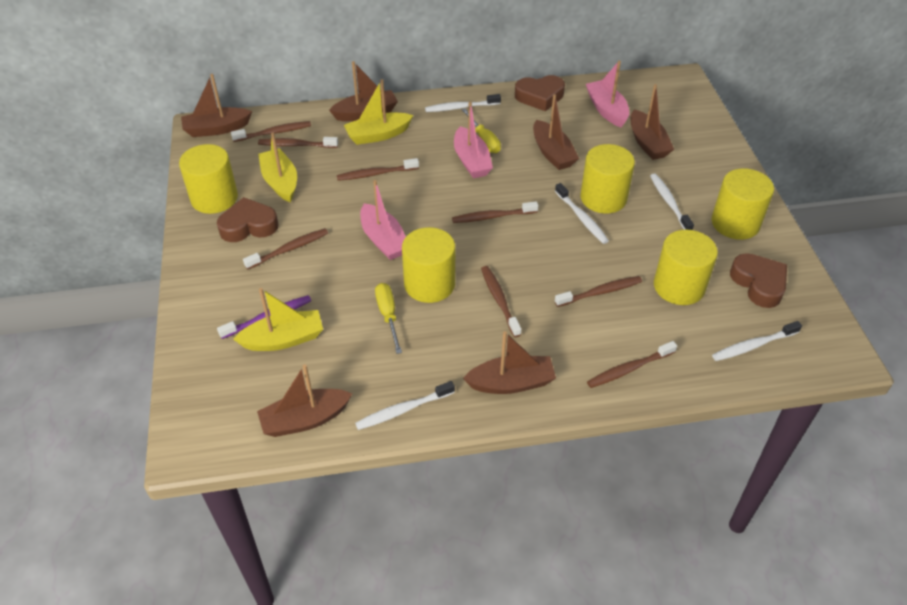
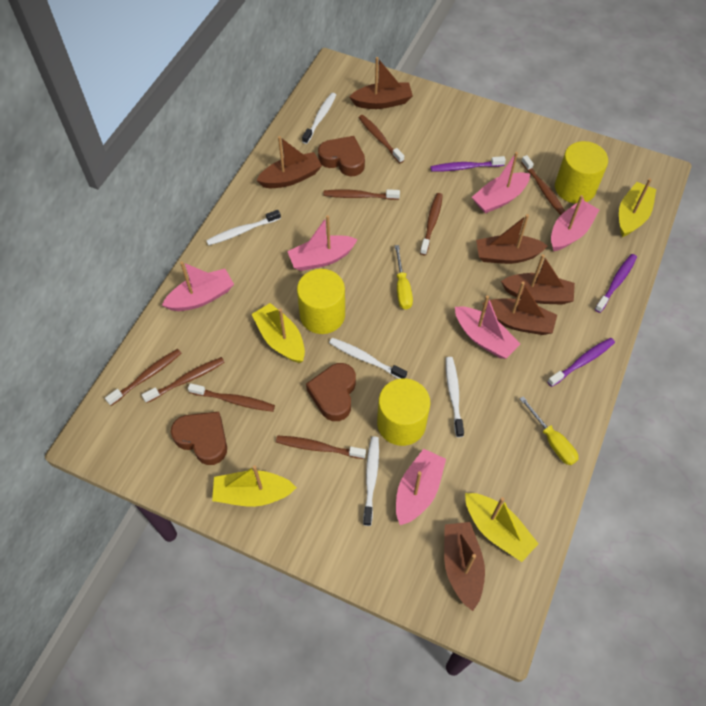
pink boat: 3 -> 6
purple toothbrush: 1 -> 3
yellow boat: 3 -> 4
yellow cylinder: 5 -> 3

